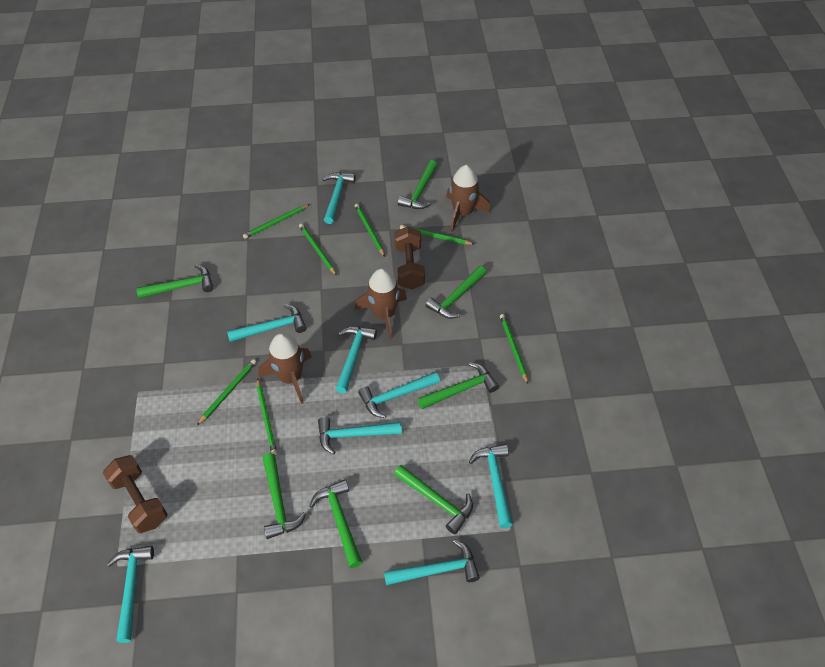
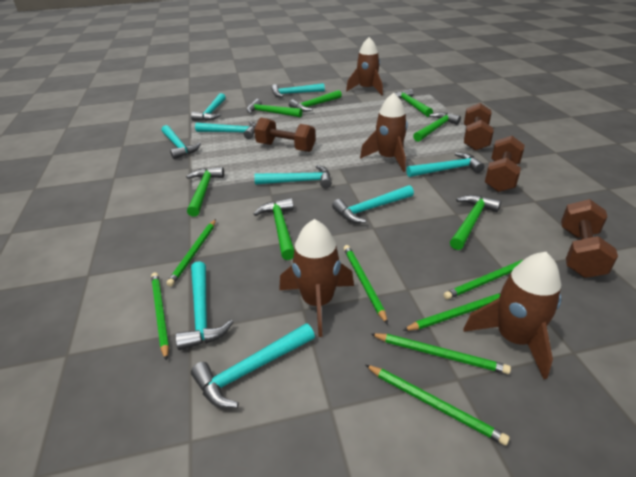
brown dumbbell: 2 -> 4
brown rocket: 3 -> 4
turquoise hammer: 8 -> 9

